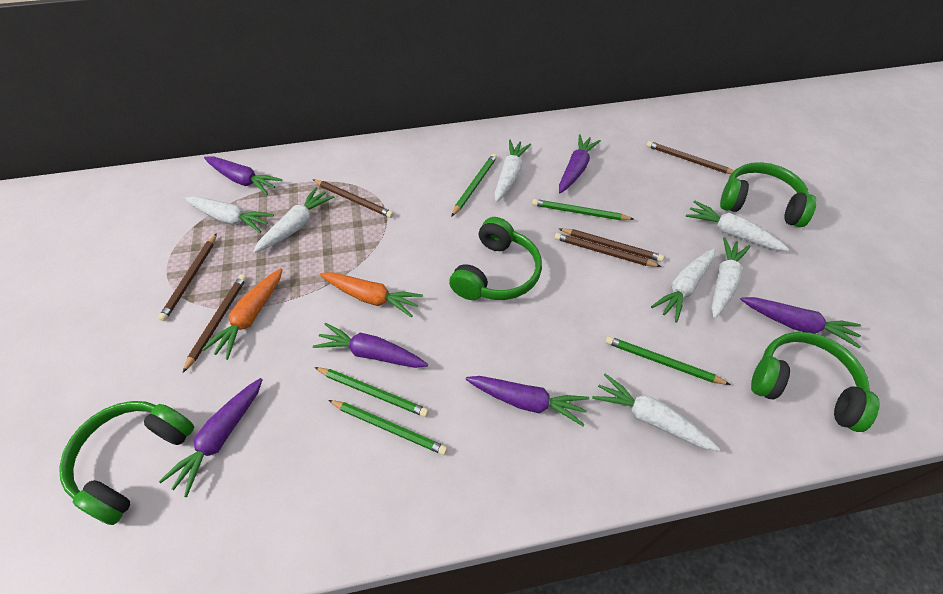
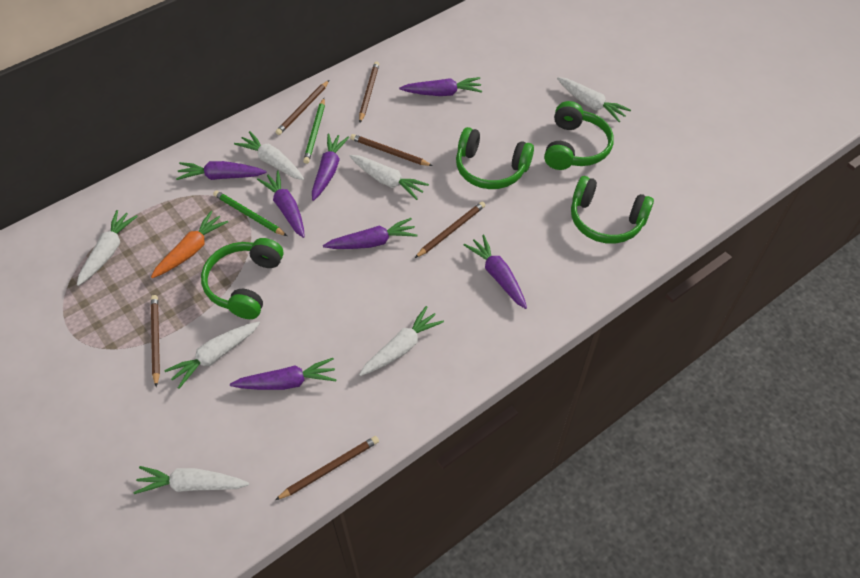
green pencil: 5 -> 2
orange carrot: 2 -> 1
purple carrot: 6 -> 7

